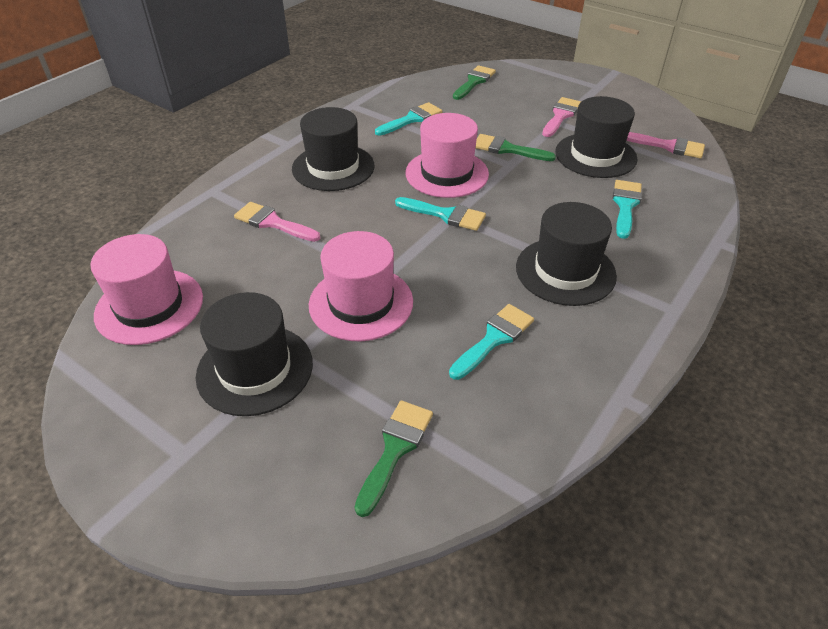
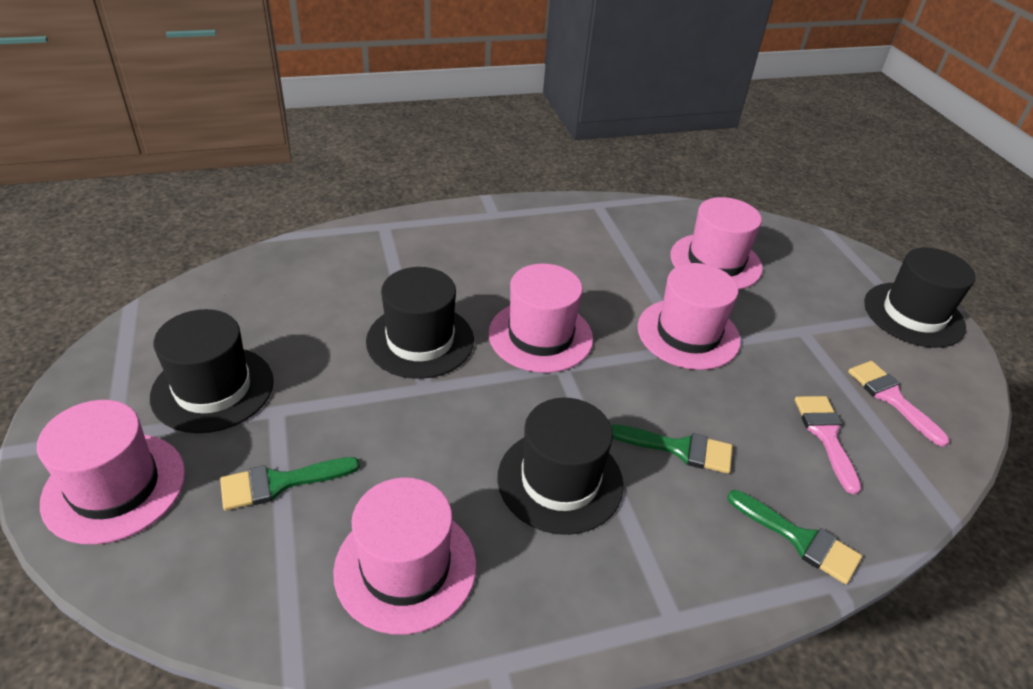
pink brush: 3 -> 2
pink hat: 3 -> 5
turquoise brush: 4 -> 0

